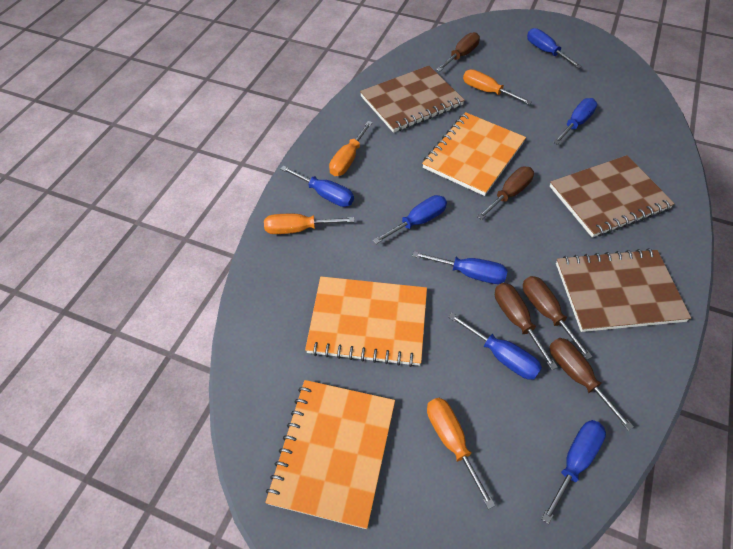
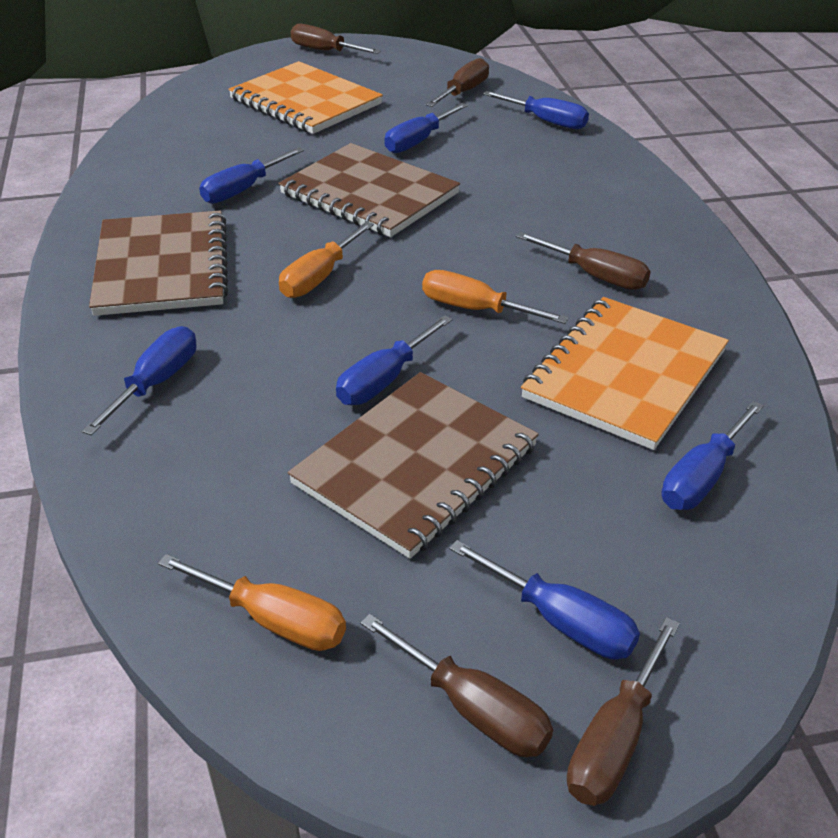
orange notebook: 3 -> 2
orange screwdriver: 4 -> 3

